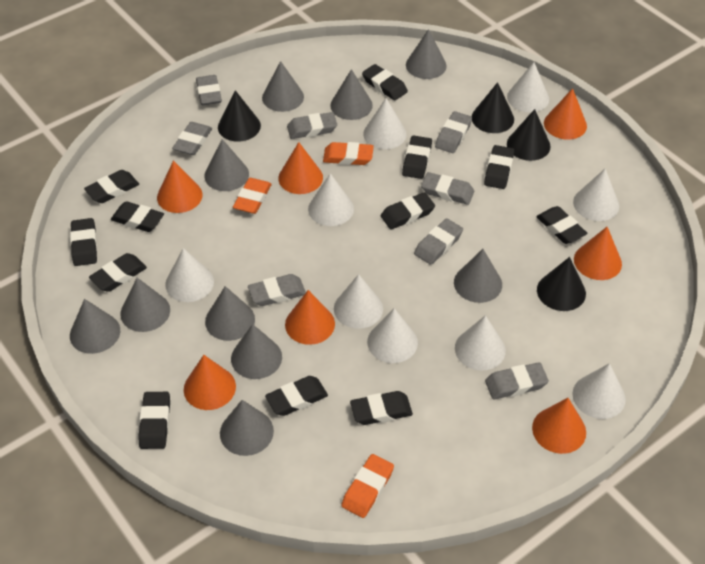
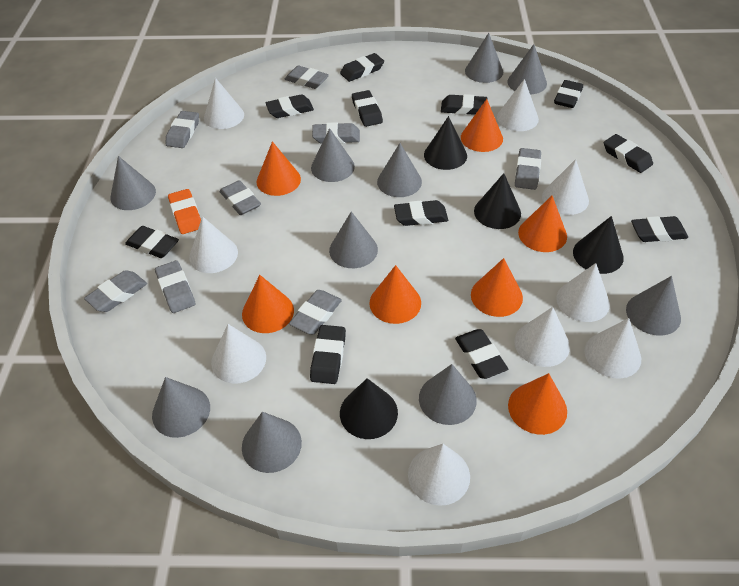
black eraser: 12 -> 11
orange eraser: 3 -> 1

